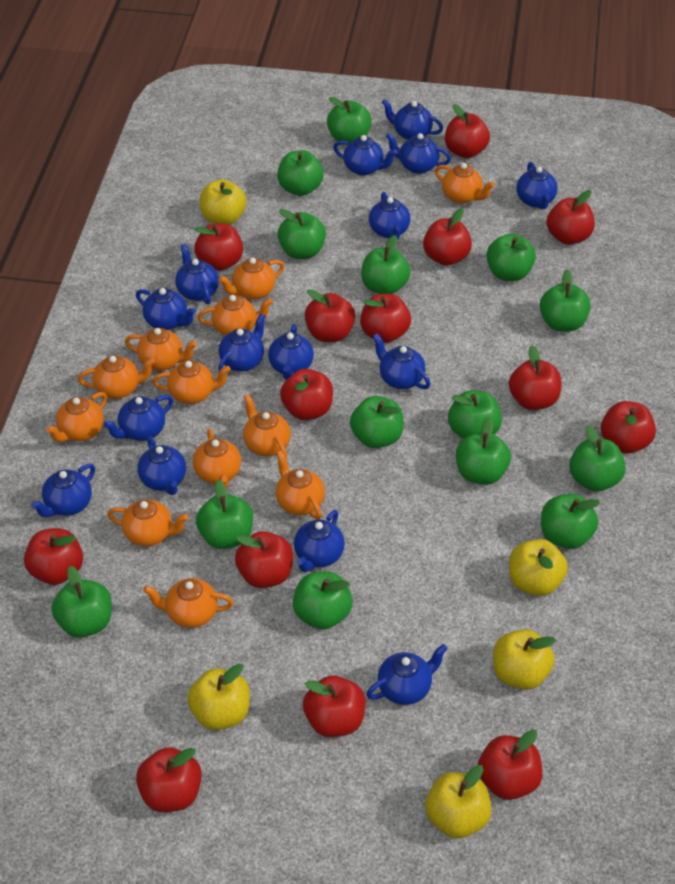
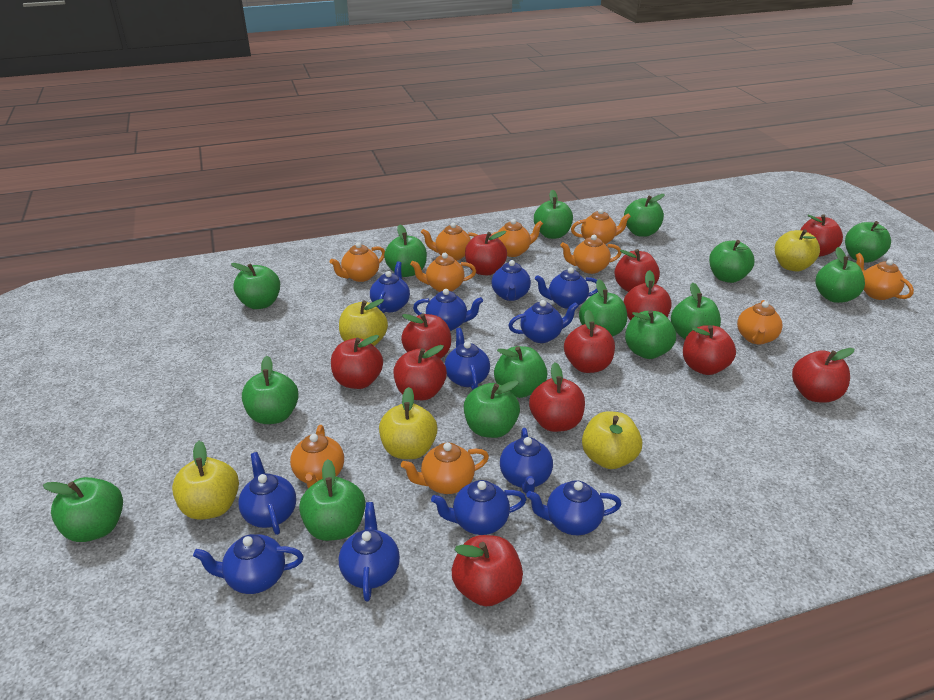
blue teapot: 15 -> 12
green apple: 14 -> 15
orange teapot: 12 -> 10
red apple: 14 -> 12

